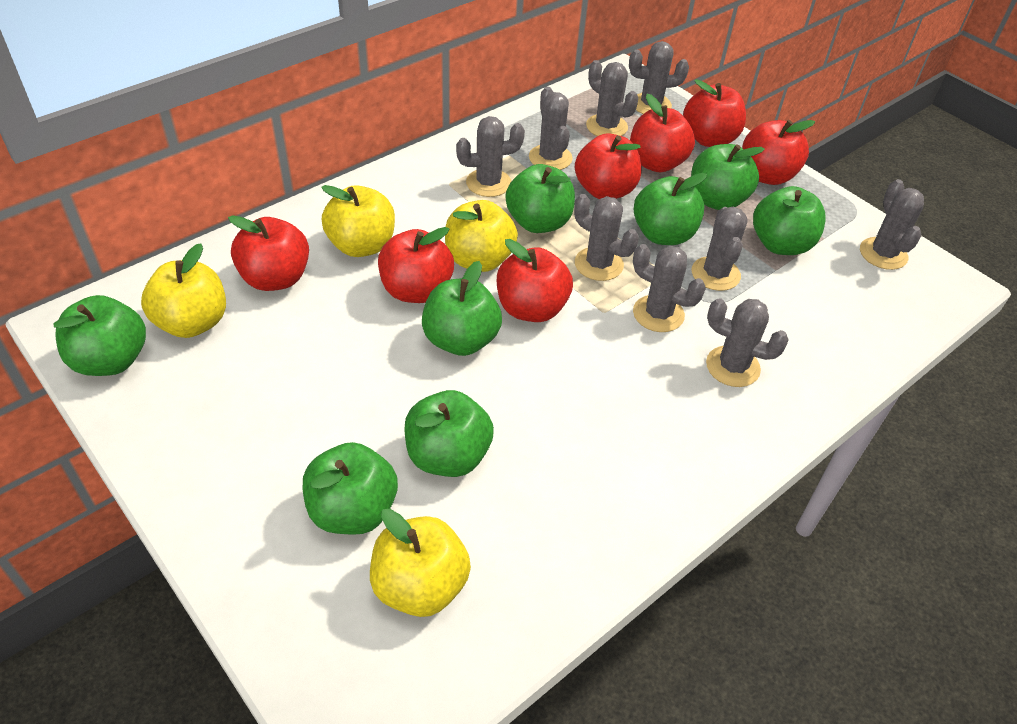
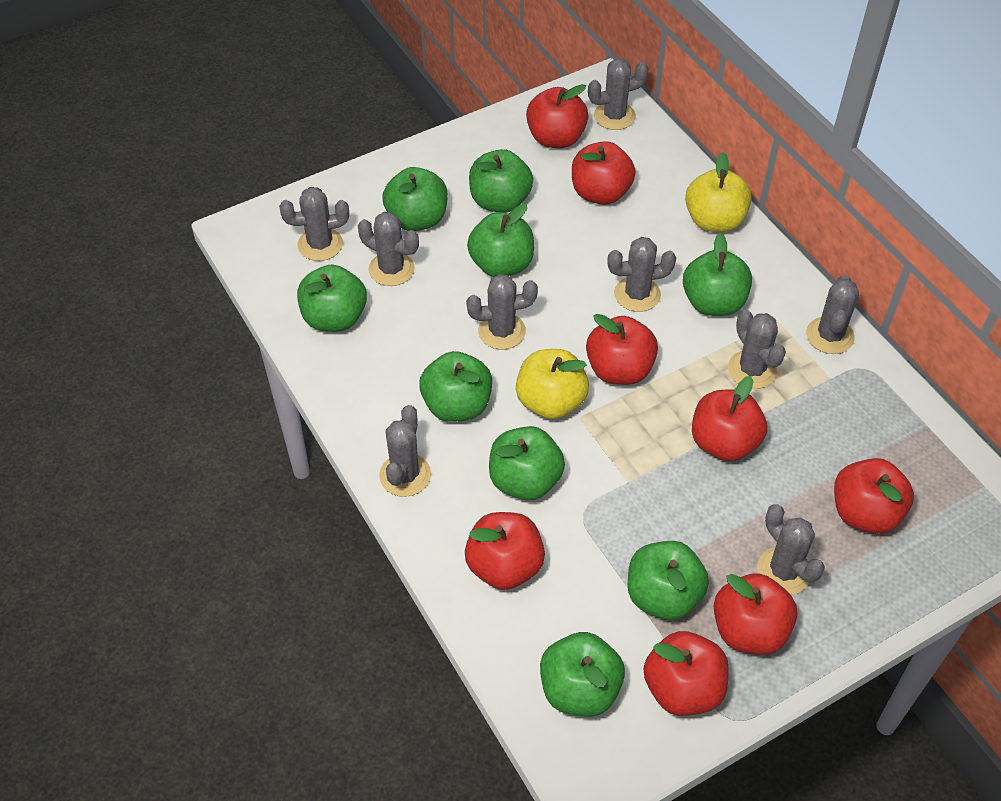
green apple: 8 -> 9
red apple: 7 -> 8
yellow apple: 4 -> 2

